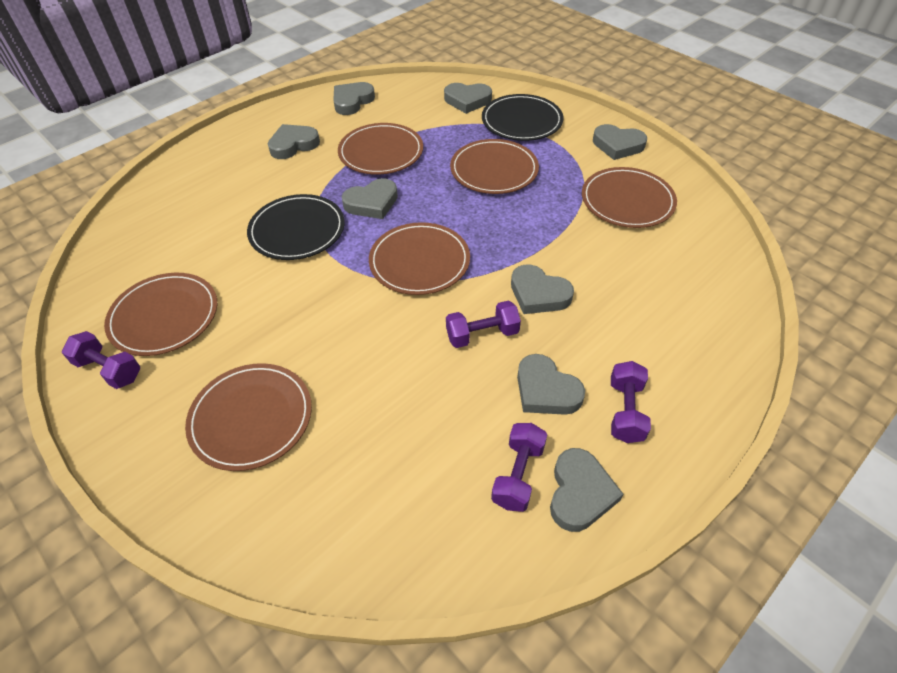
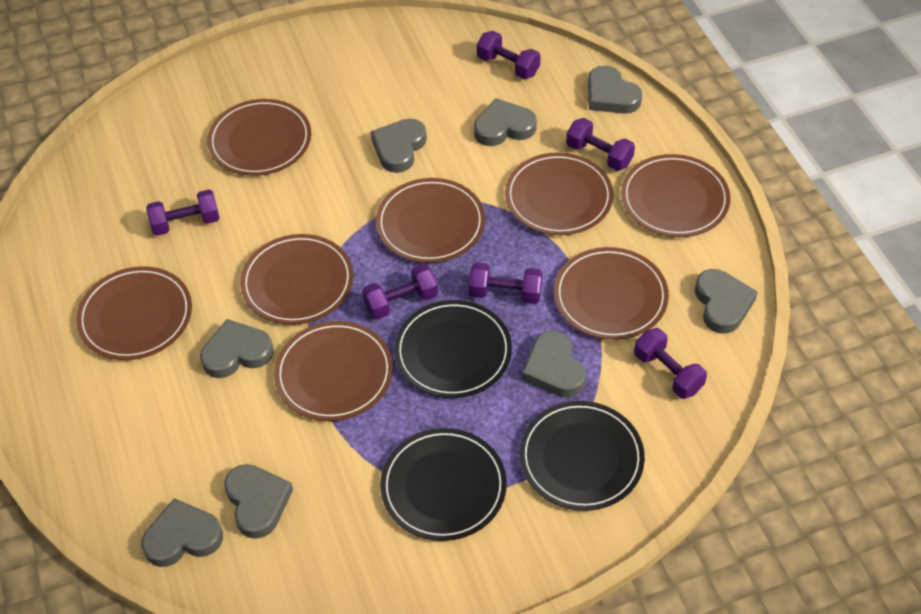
black plate: 2 -> 3
brown plate: 6 -> 8
purple dumbbell: 4 -> 6

